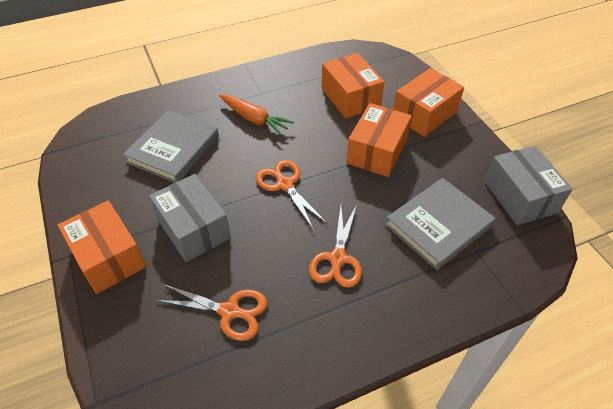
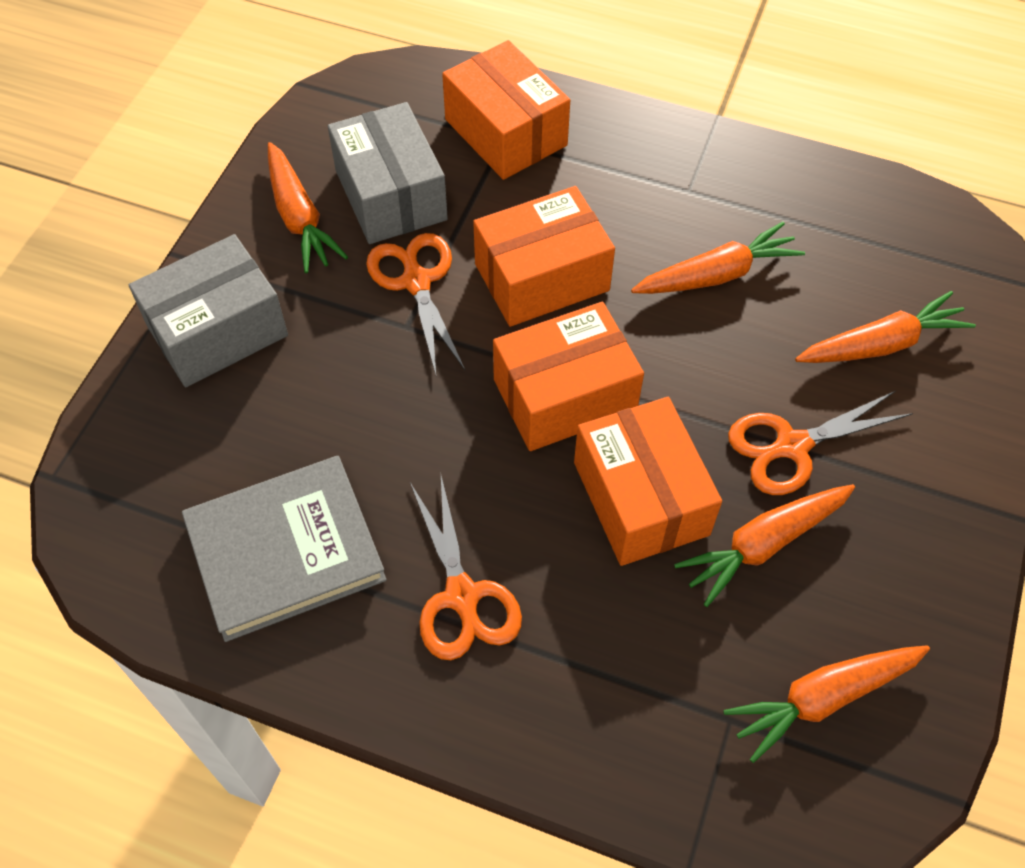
grey book: 2 -> 1
orange carrot: 1 -> 5

